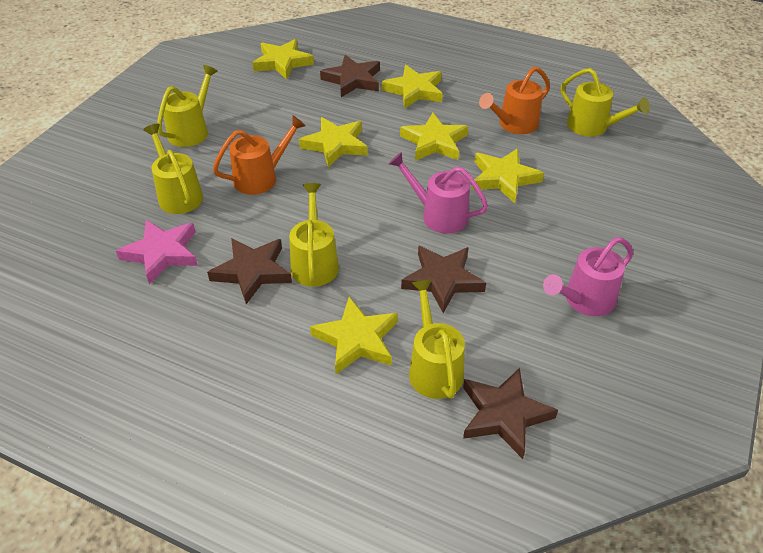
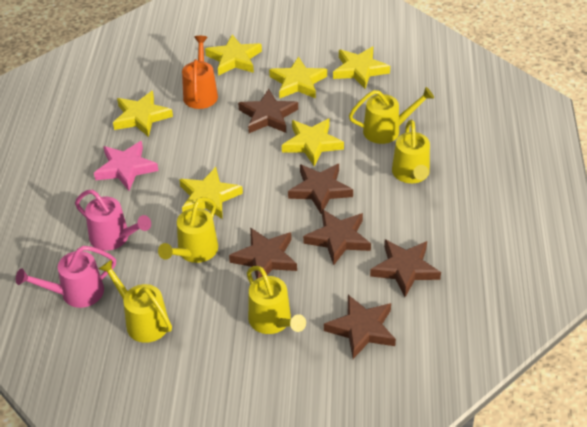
brown star: 4 -> 6
orange watering can: 2 -> 1

